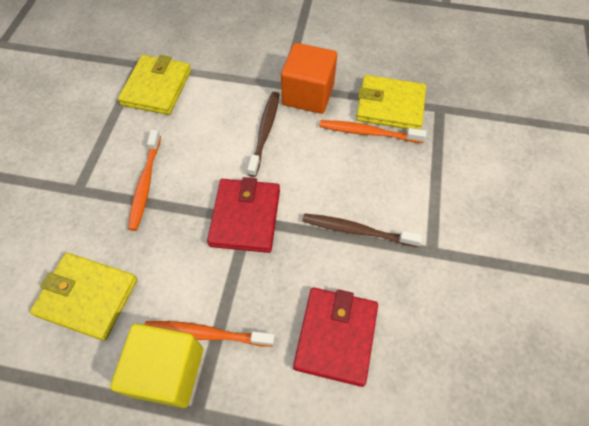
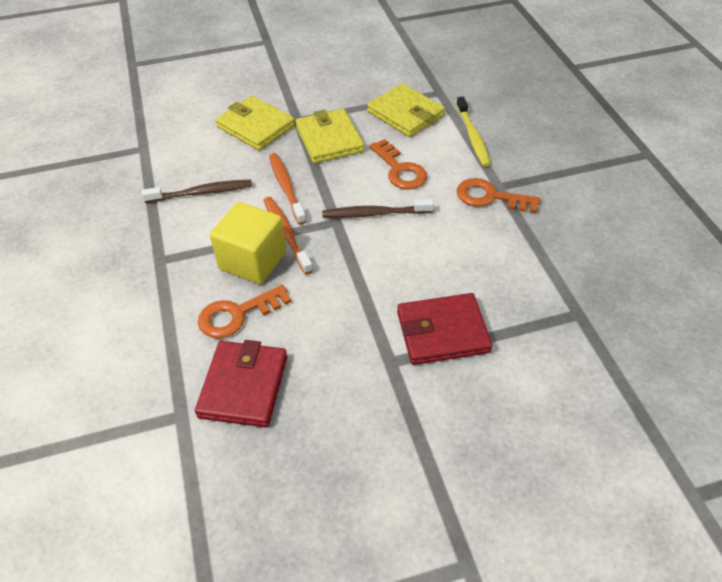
orange cube: 1 -> 0
orange key: 0 -> 3
orange toothbrush: 3 -> 2
yellow toothbrush: 0 -> 1

